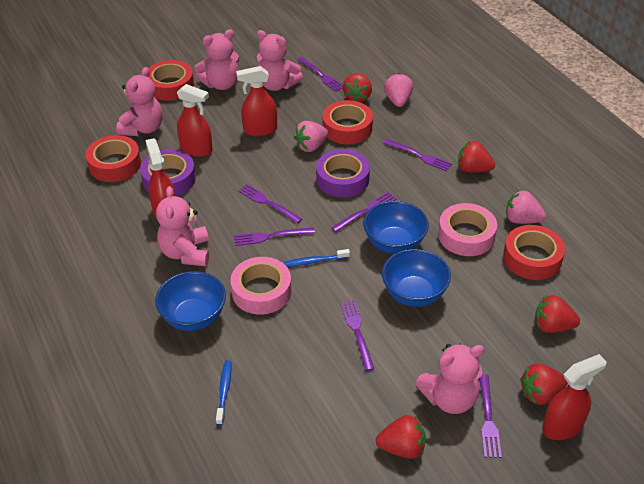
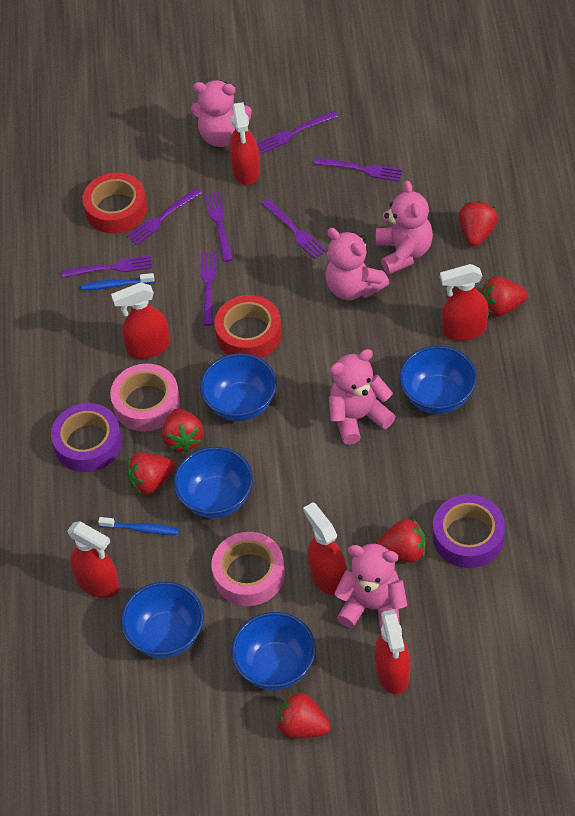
blue bowl: 3 -> 5
pink strawberry: 3 -> 0
red spray bottle: 4 -> 6
red strawberry: 5 -> 6
red tape: 4 -> 2

